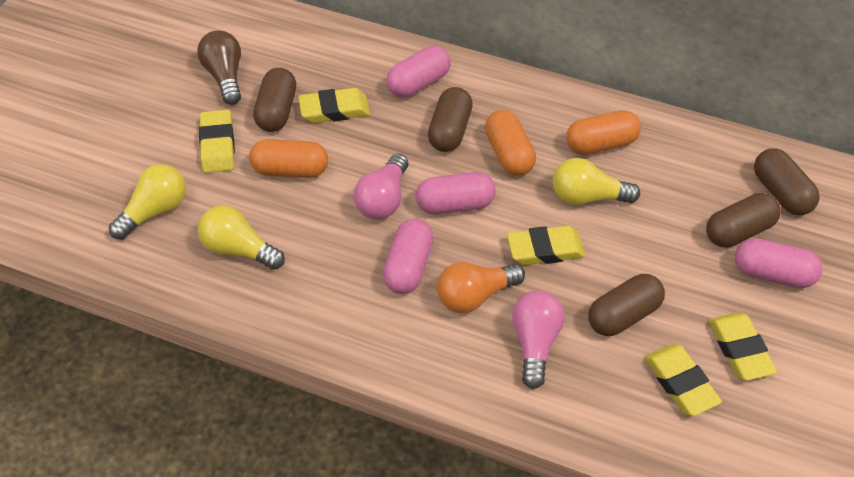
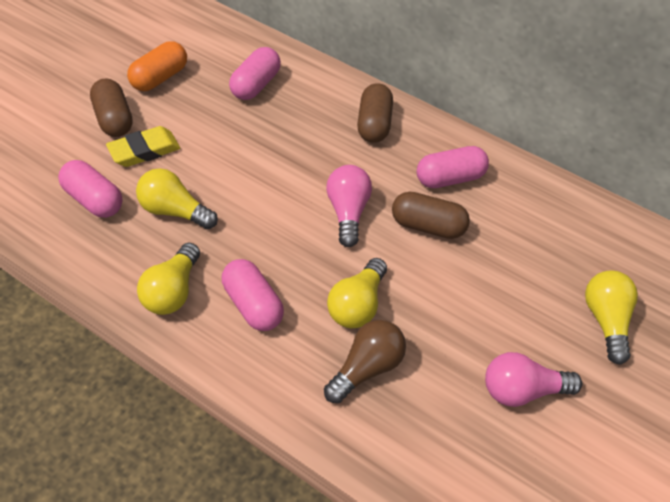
brown capsule: 5 -> 3
orange capsule: 3 -> 1
orange light bulb: 1 -> 0
yellow eraser: 5 -> 1
yellow light bulb: 3 -> 4

